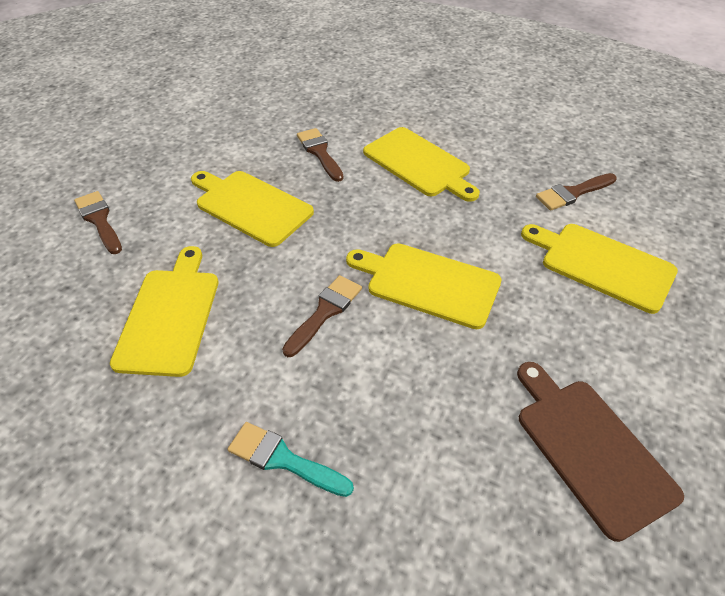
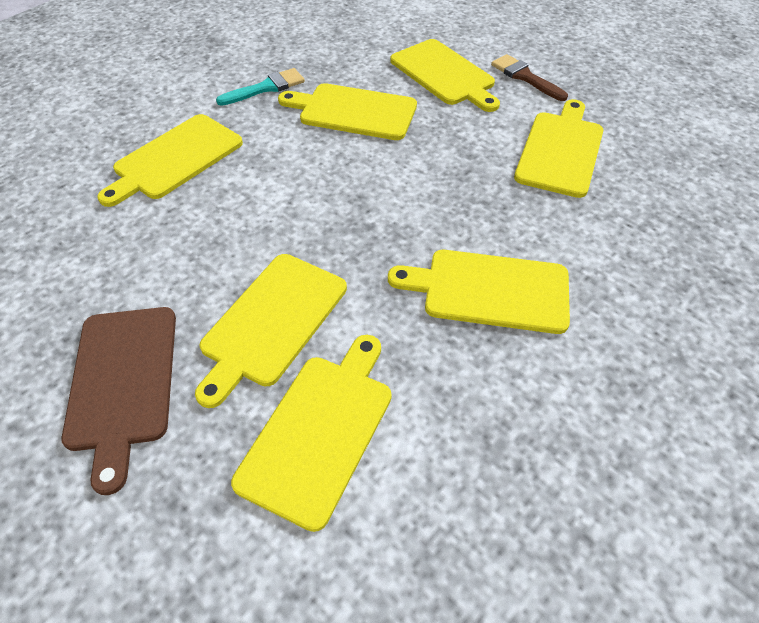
brown brush: 4 -> 1
yellow cutting board: 5 -> 7

